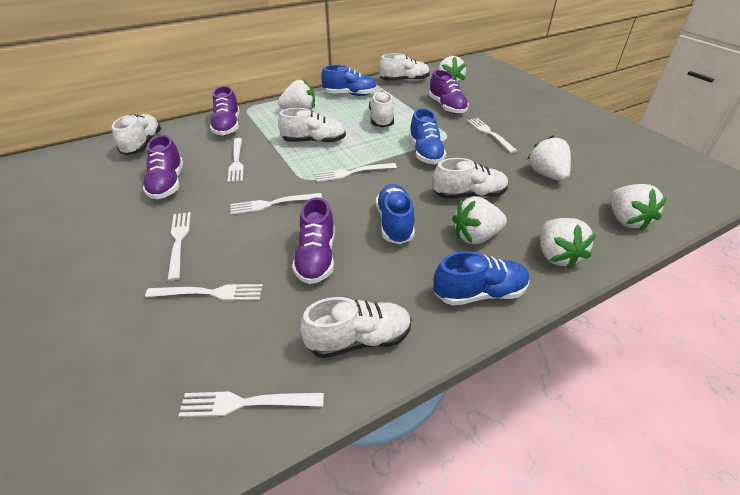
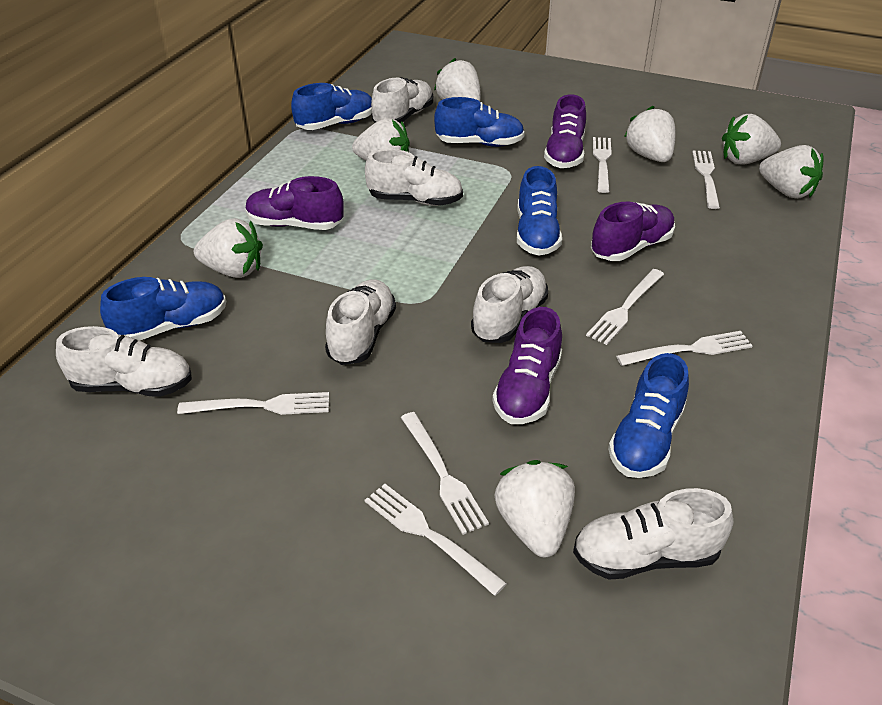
blue shoe: 4 -> 5
white strawberry: 6 -> 7

